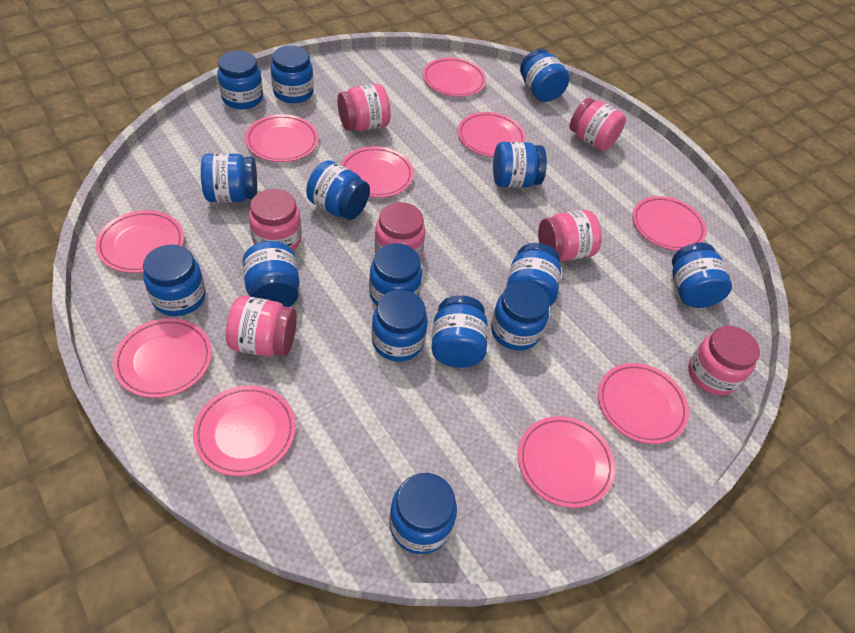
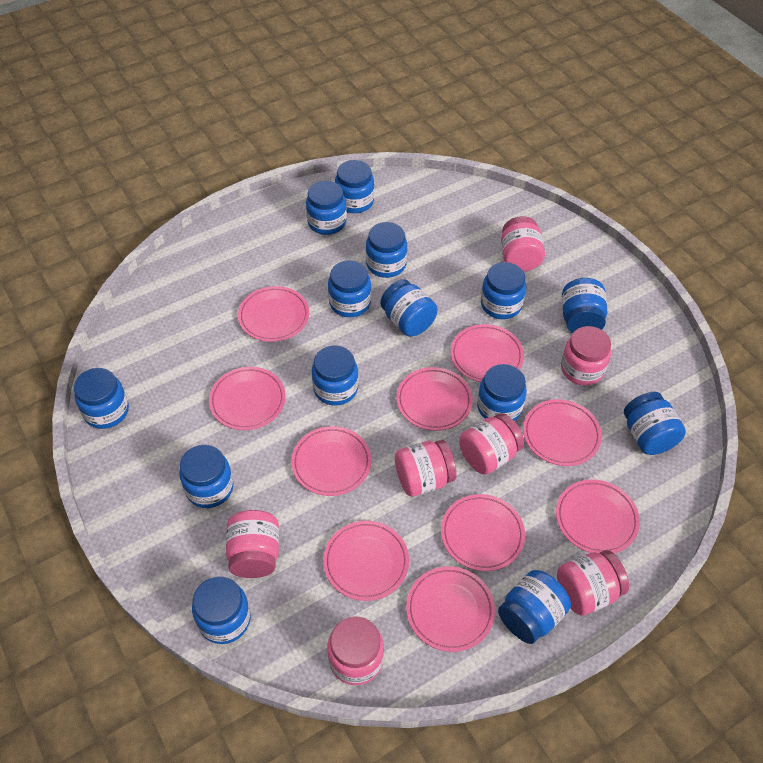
blue jar: 15 -> 14

